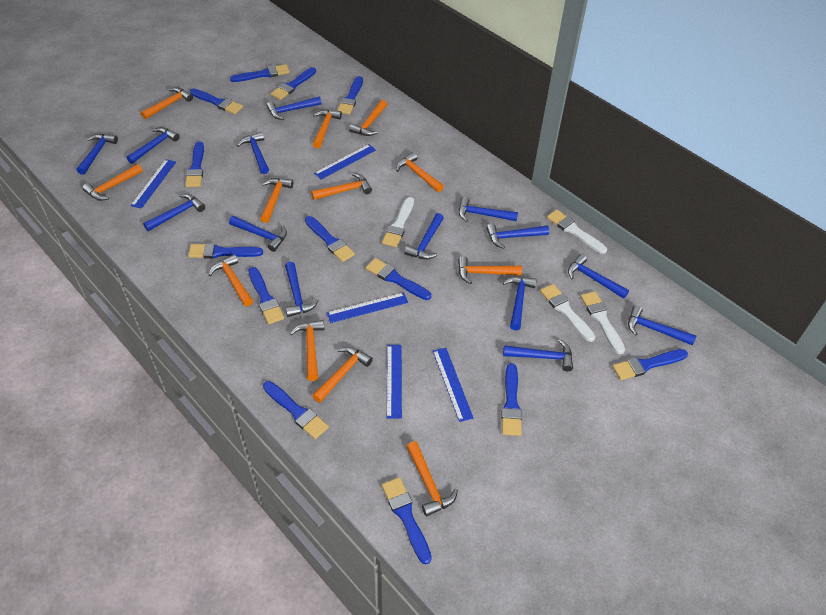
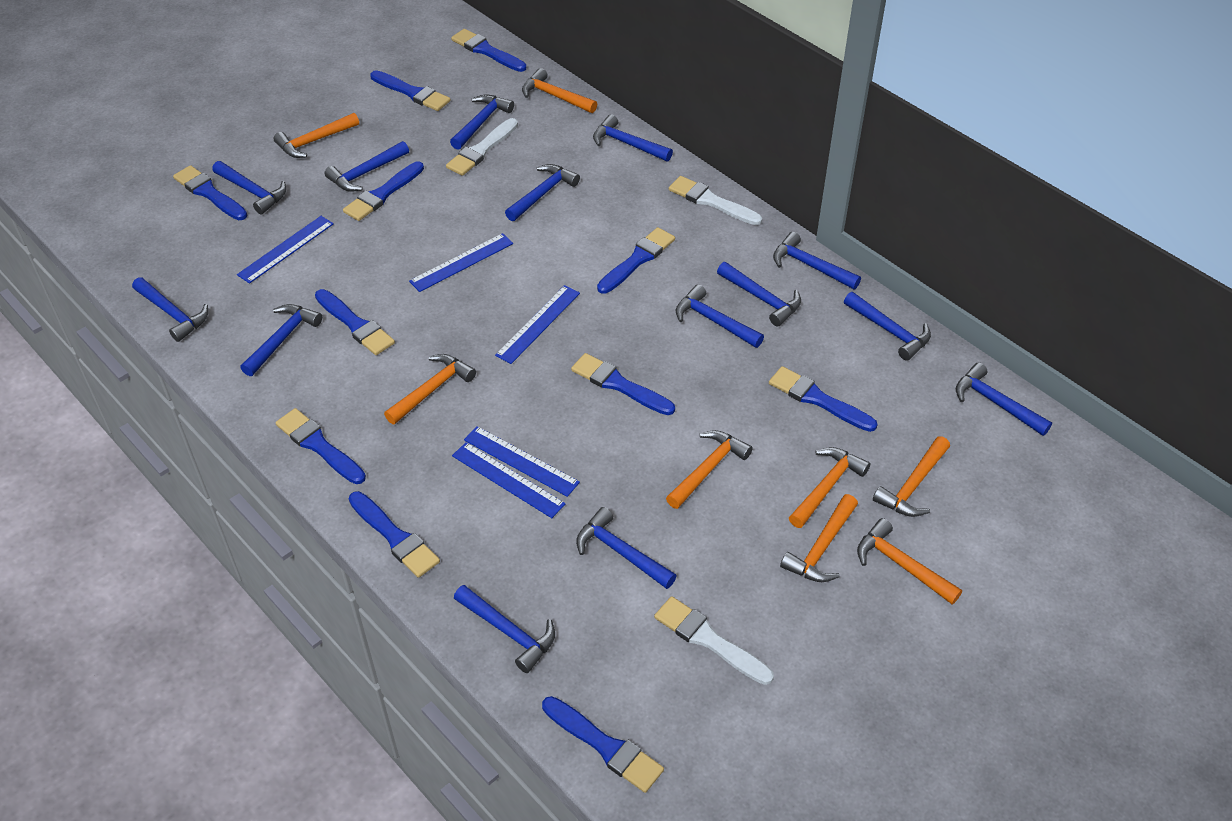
blue brush: 13 -> 11
orange hammer: 12 -> 8
white brush: 4 -> 3

